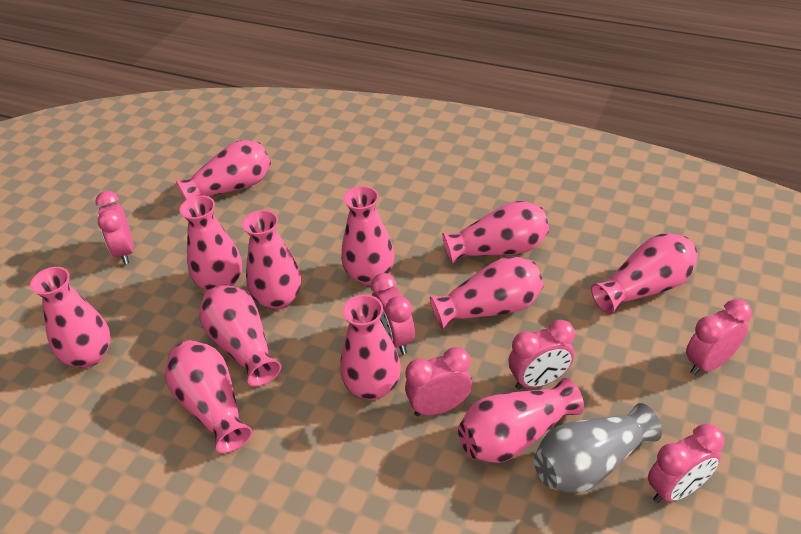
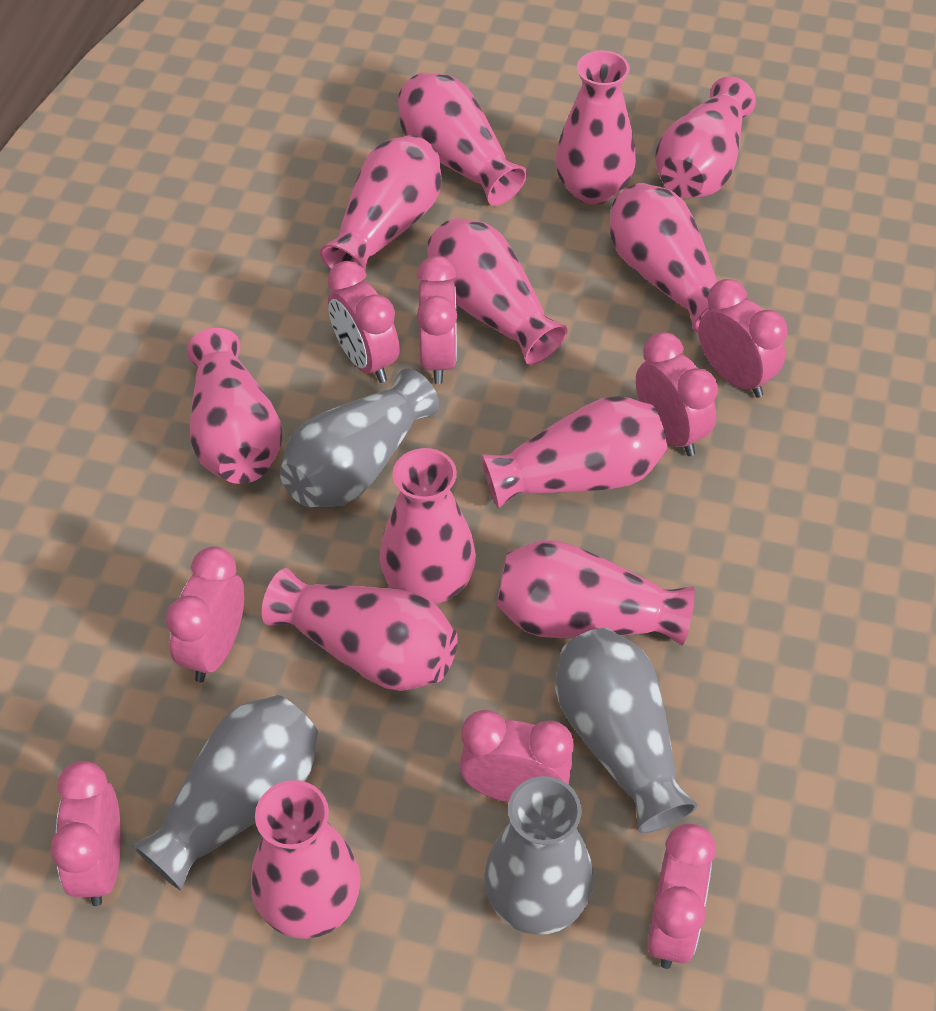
grey vase: 1 -> 4
pink clock: 6 -> 8

